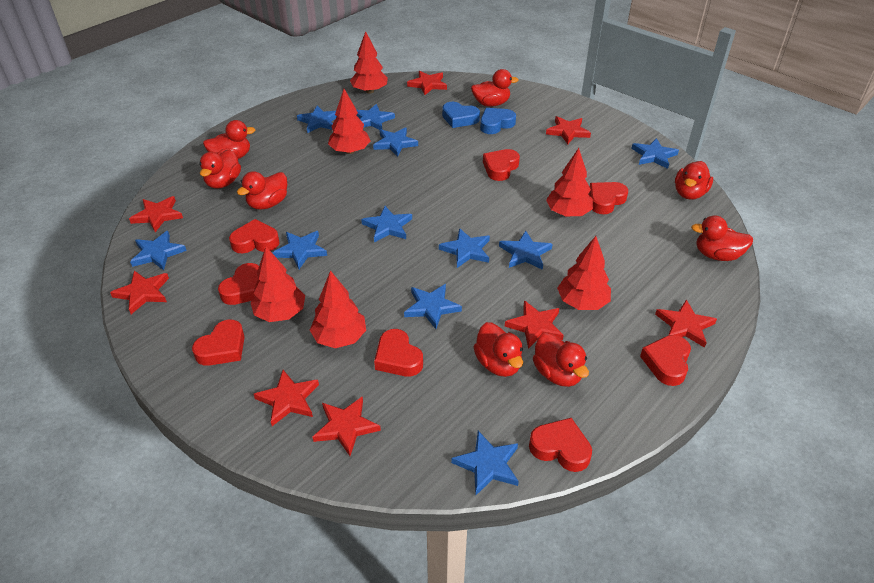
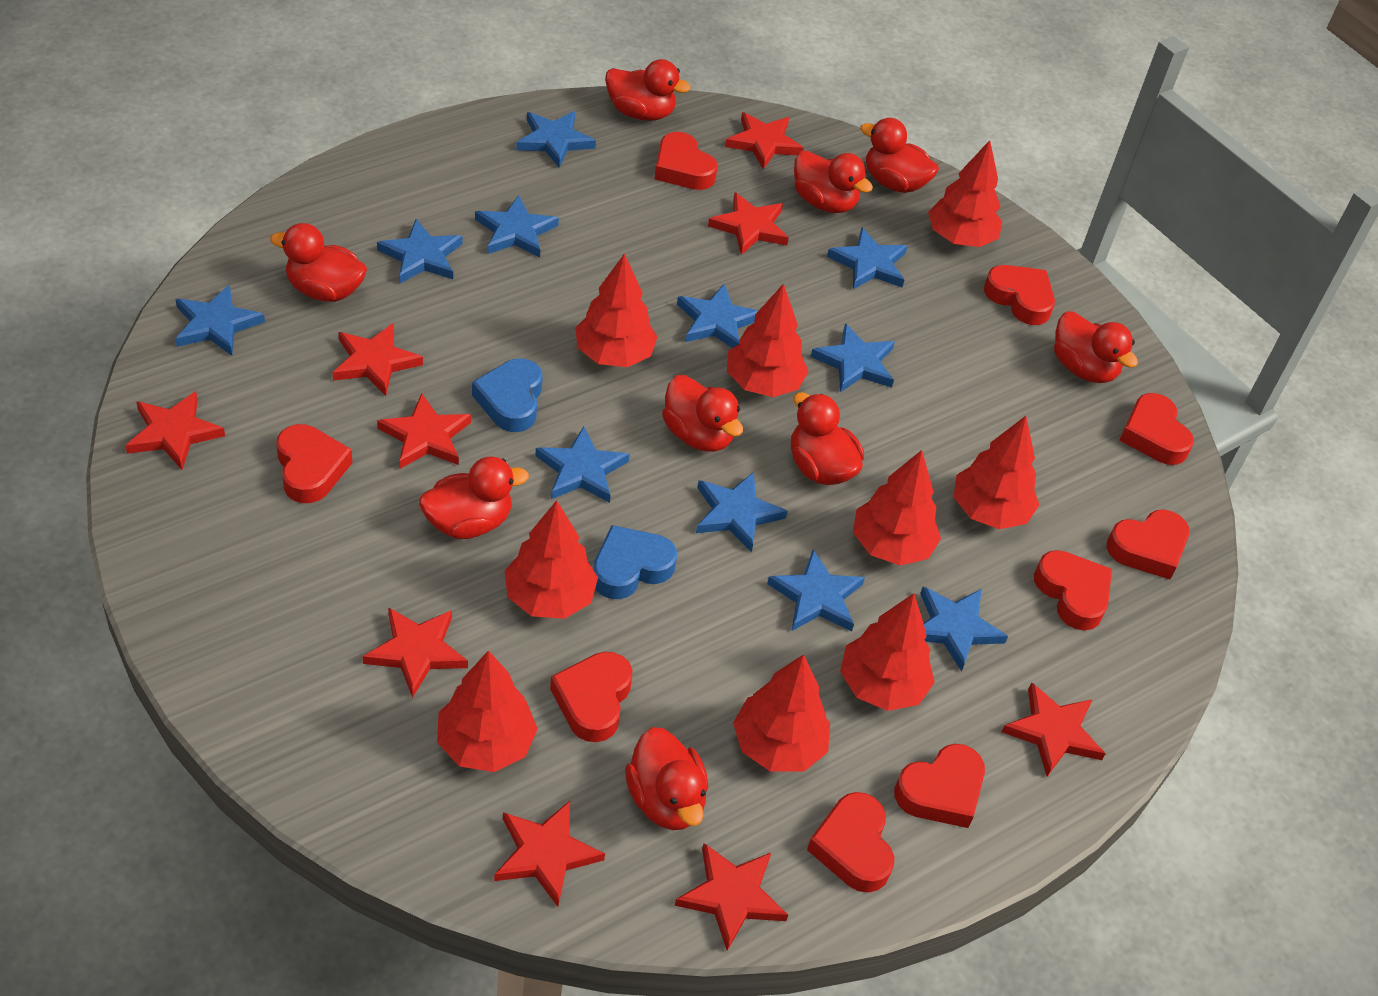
red duck: 8 -> 9
red heart: 8 -> 9
red star: 8 -> 9
red tree: 6 -> 9

